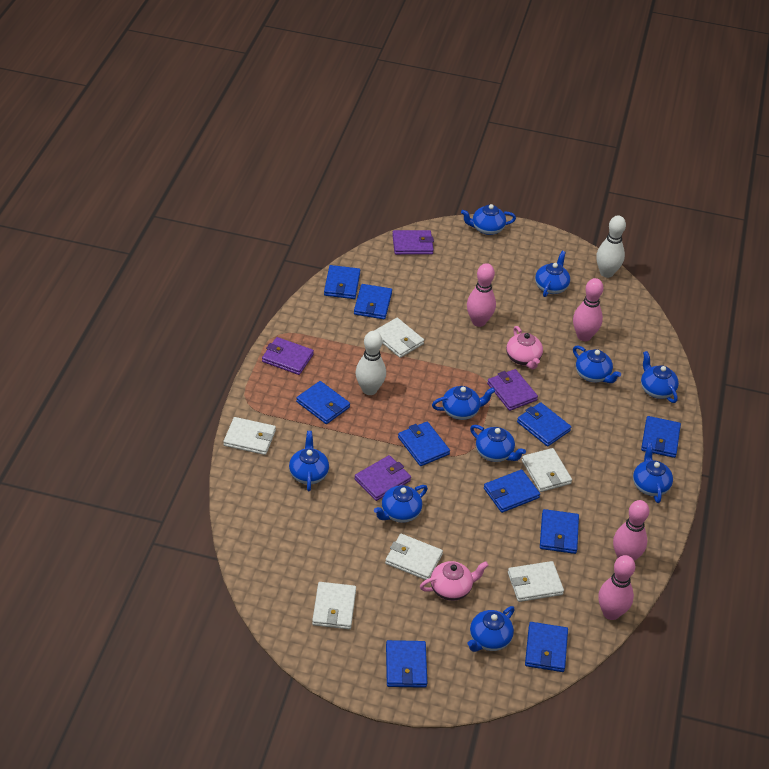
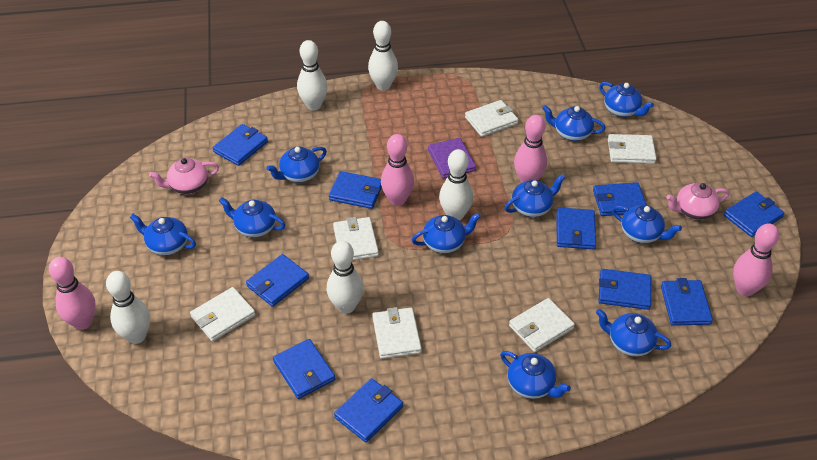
purple wallet: 4 -> 1
white bowling pin: 2 -> 5

